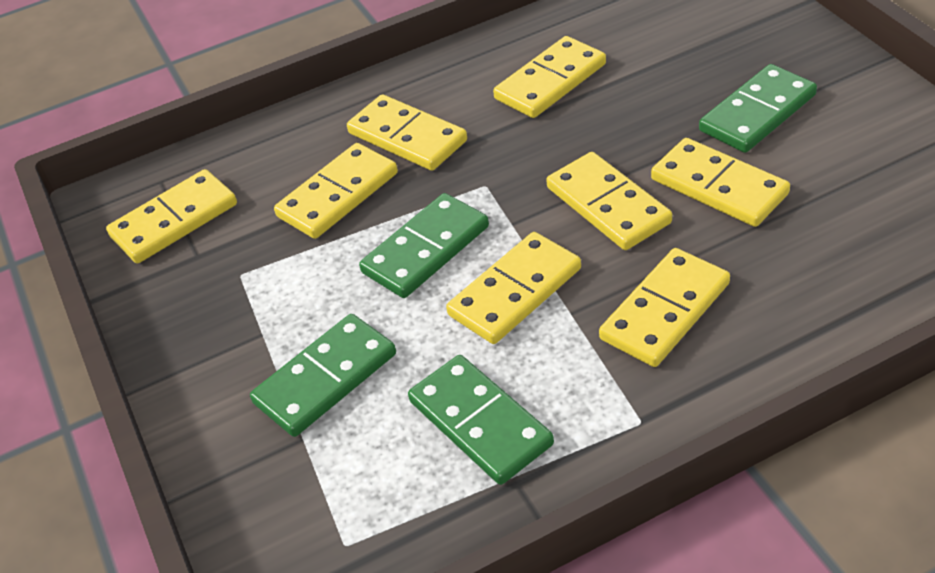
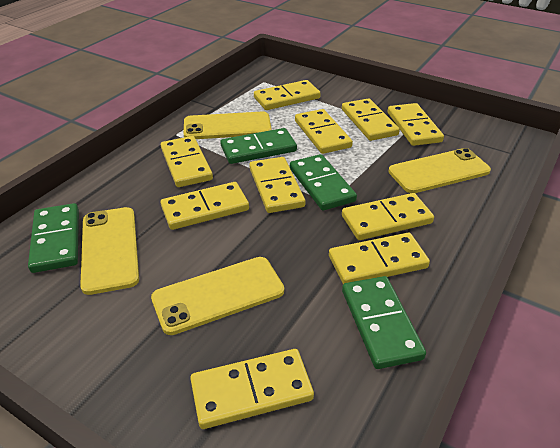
yellow domino: 8 -> 10
yellow phone: 0 -> 4

